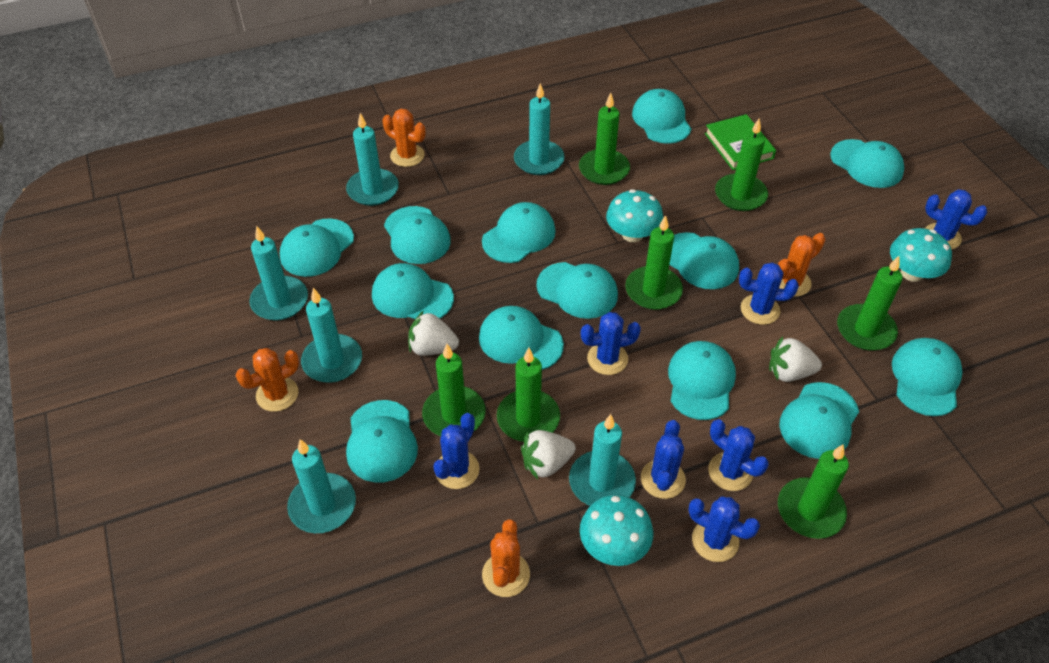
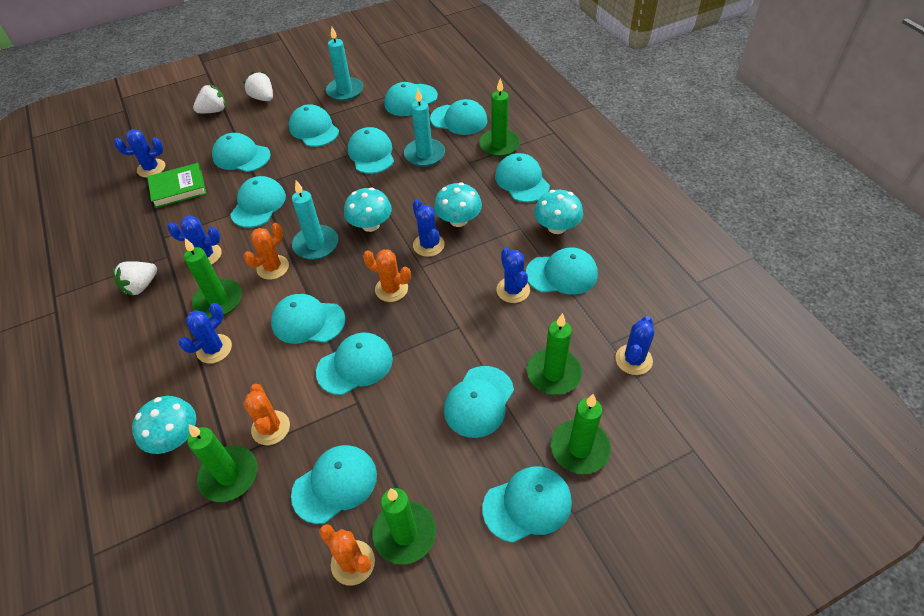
blue cactus: 7 -> 6
green candle: 7 -> 6
turquoise candle: 6 -> 3
turquoise mushroom: 3 -> 4

